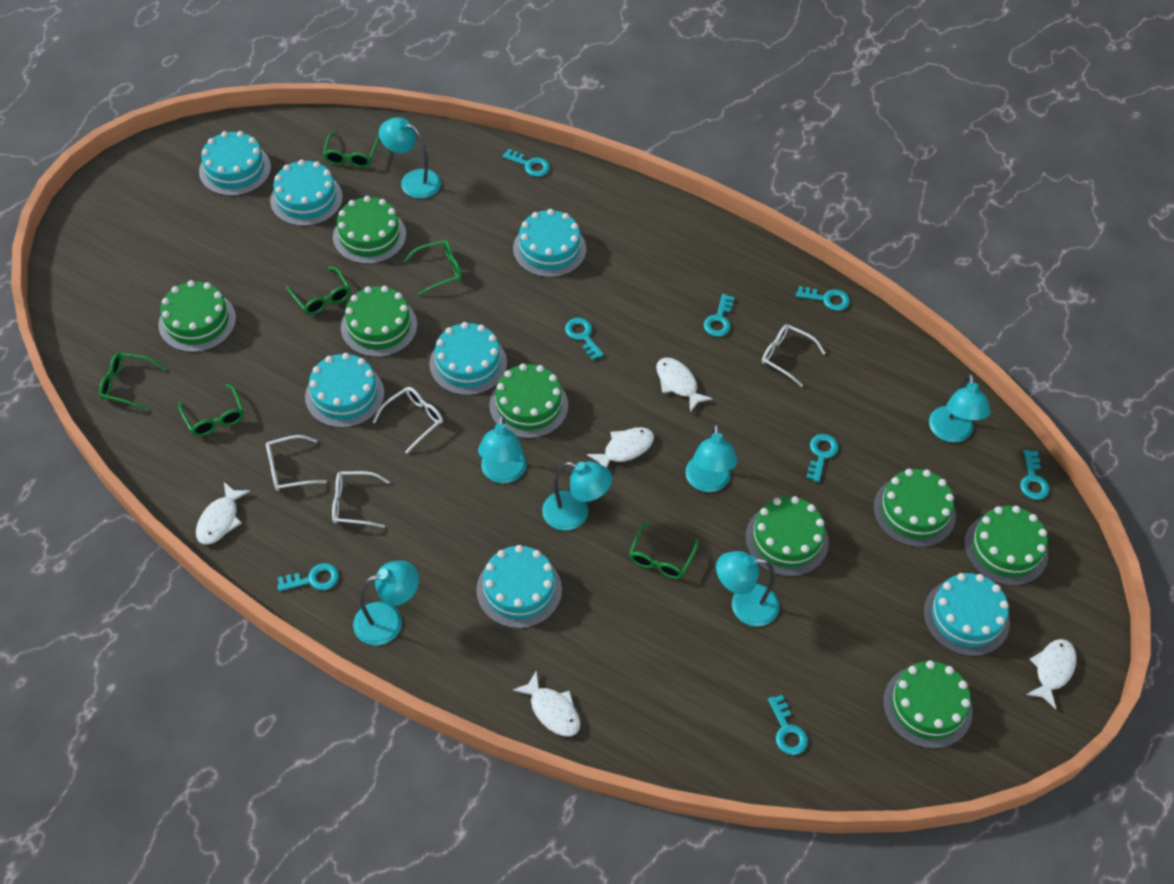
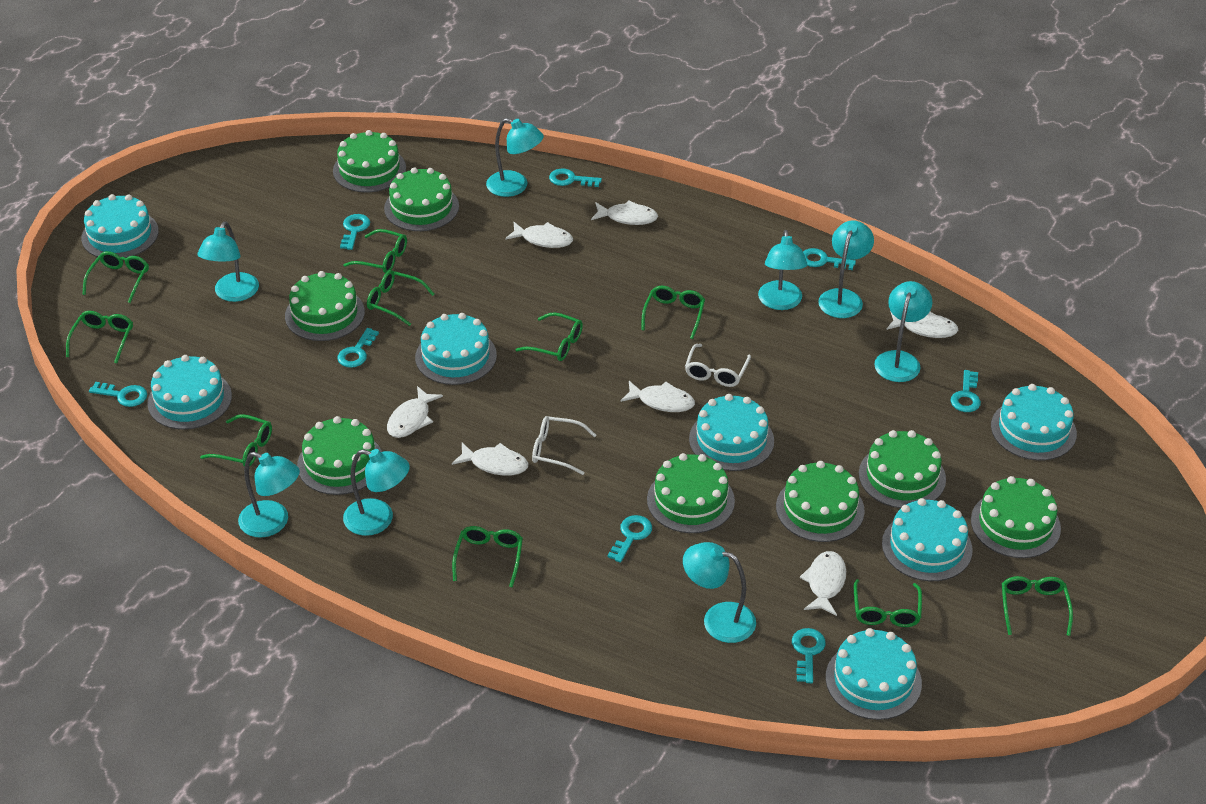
green glasses: 6 -> 10
turquoise lamp: 7 -> 8
white fish: 5 -> 7
white glasses: 4 -> 2

